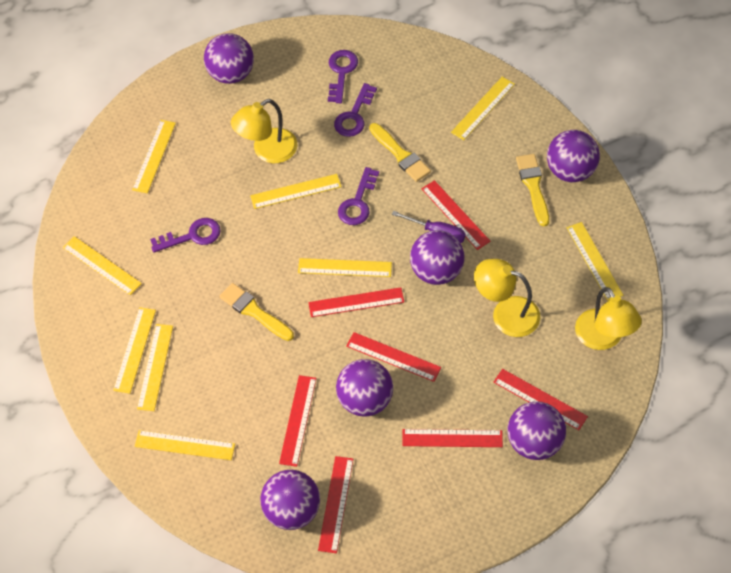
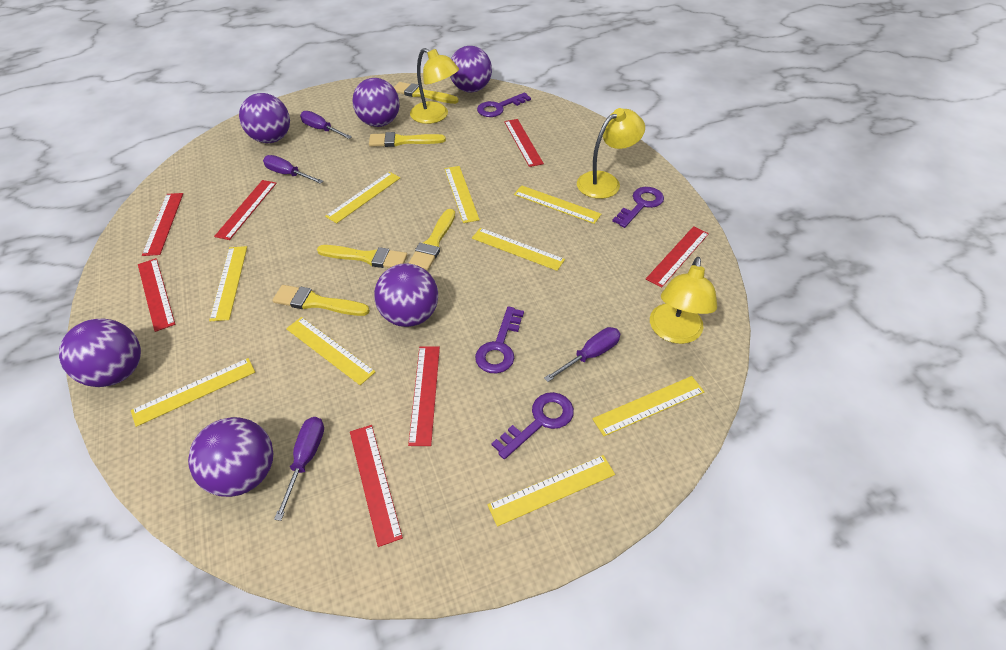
purple screwdriver: 1 -> 4
yellow brush: 3 -> 5

